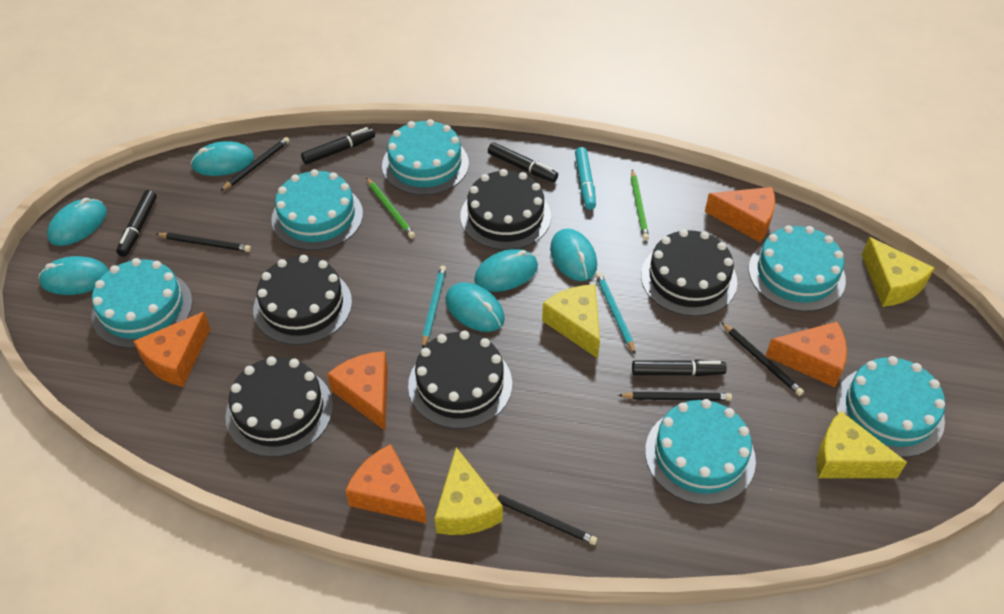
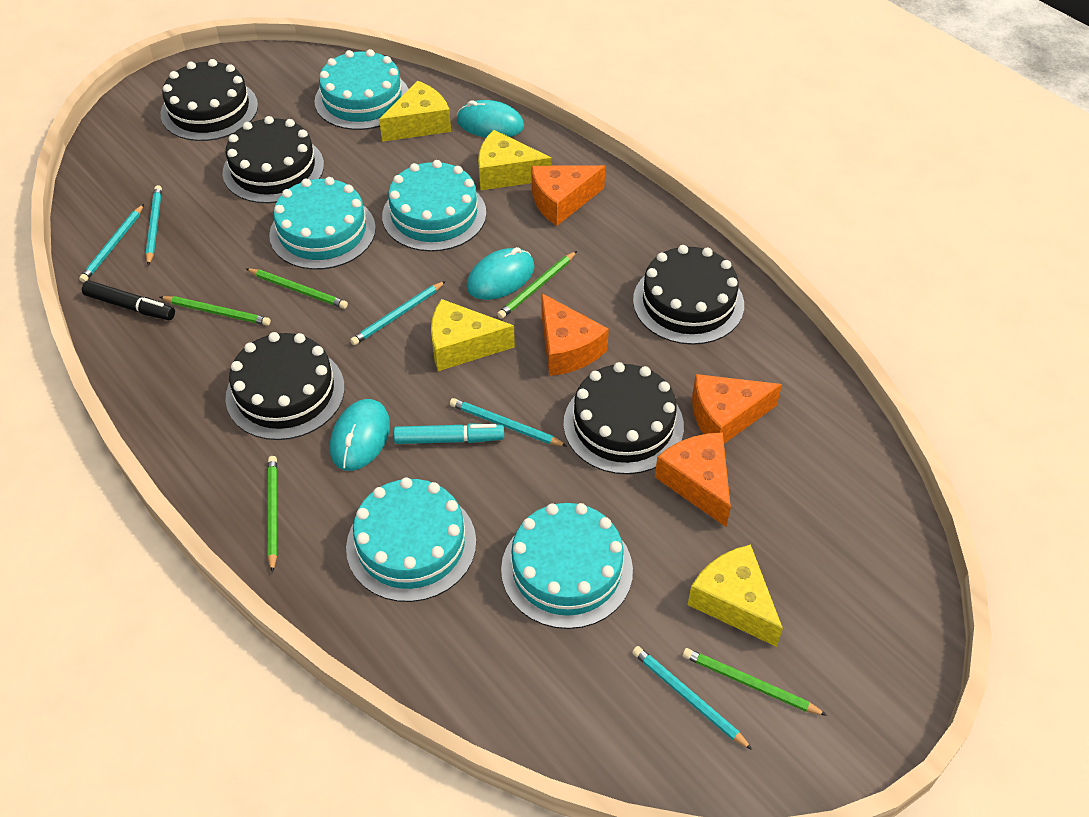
black marker: 4 -> 1
black pencil: 5 -> 0
green pencil: 2 -> 5
orange cheese: 5 -> 4
turquoise cake: 6 -> 5
turquoise mouse: 6 -> 3
turquoise pencil: 2 -> 5

